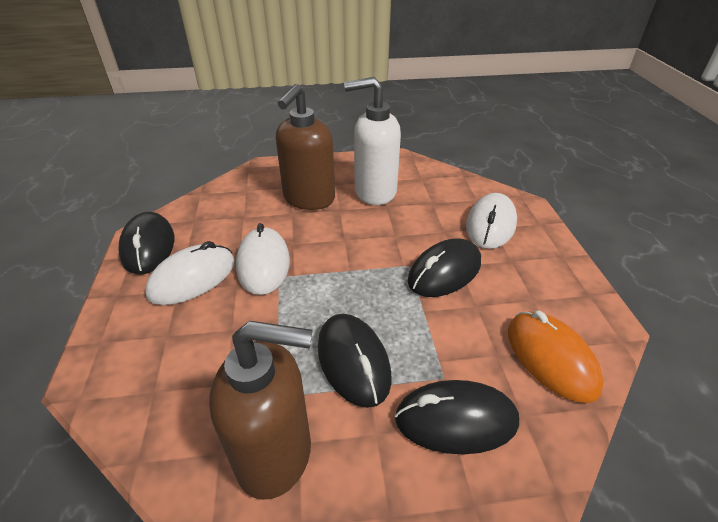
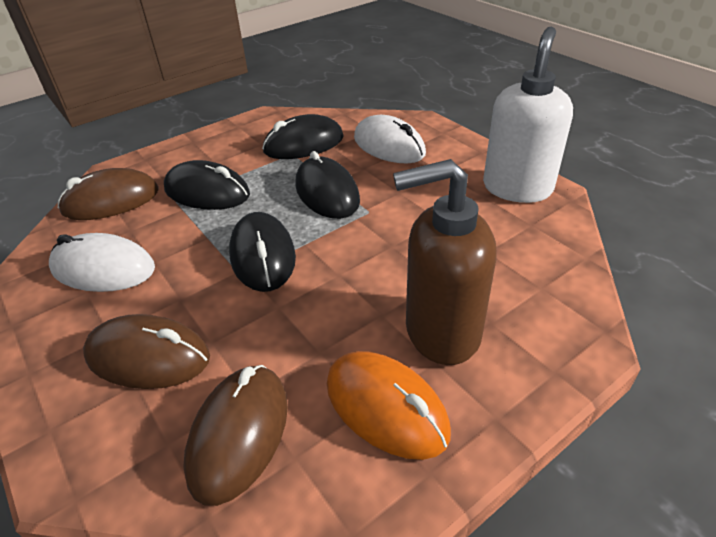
brown mouse: 0 -> 3
brown soap dispenser: 2 -> 1
white mouse: 3 -> 2

